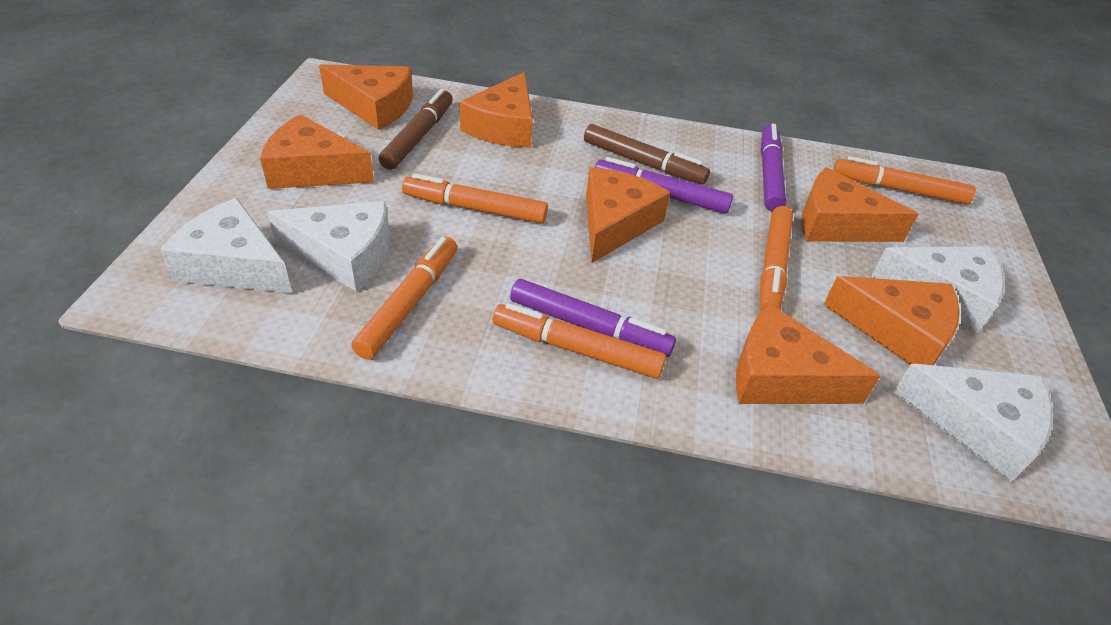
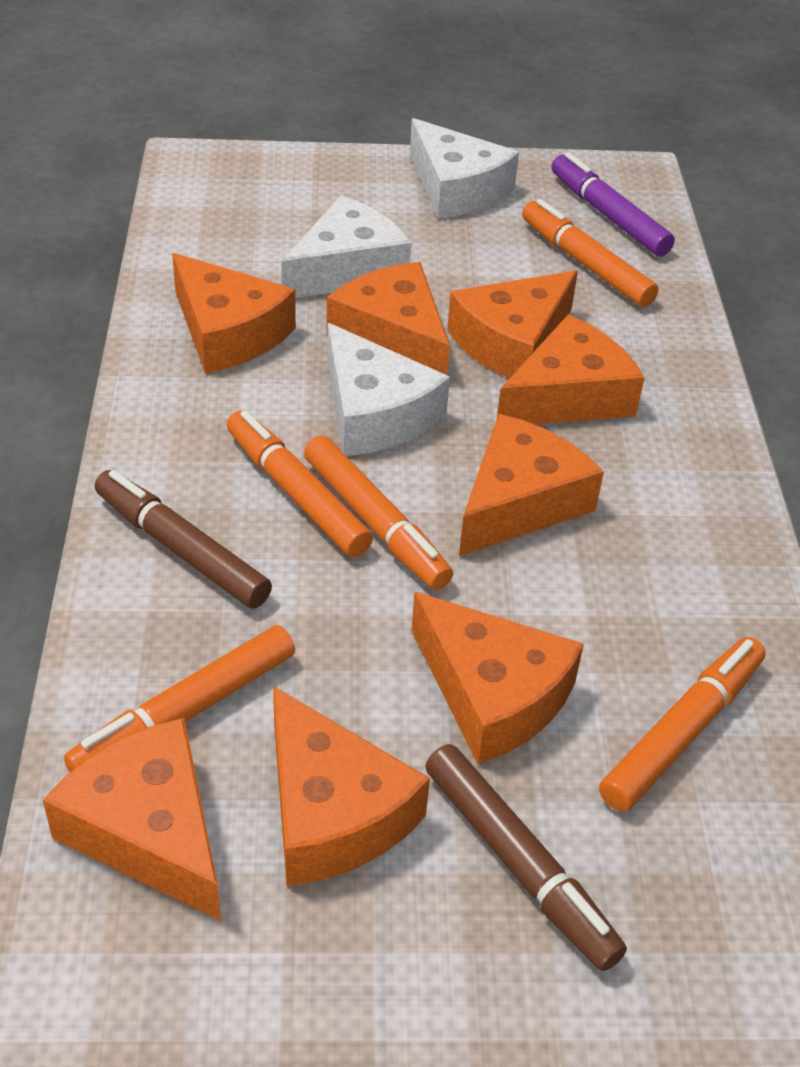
orange cheese: 7 -> 8
purple marker: 3 -> 1
white cheese: 4 -> 3

